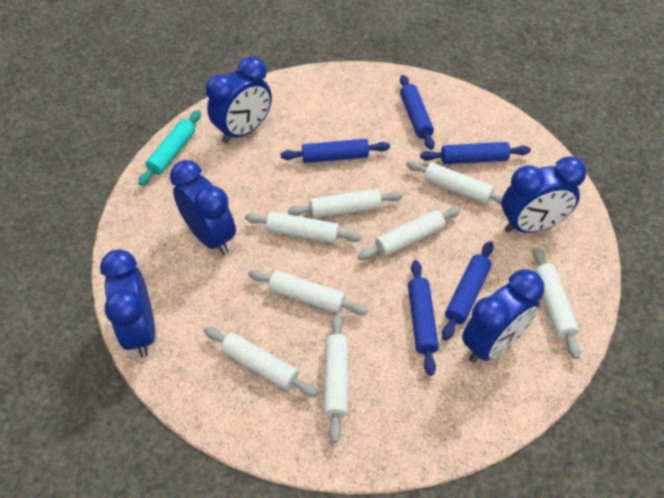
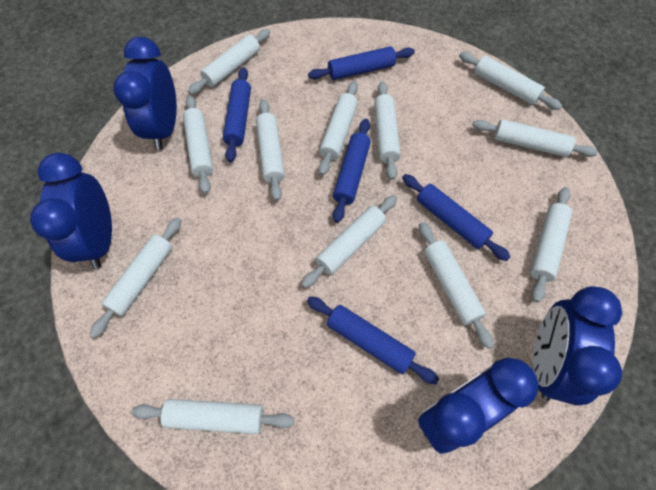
blue clock: 5 -> 4
turquoise rolling pin: 1 -> 0
white rolling pin: 8 -> 12

